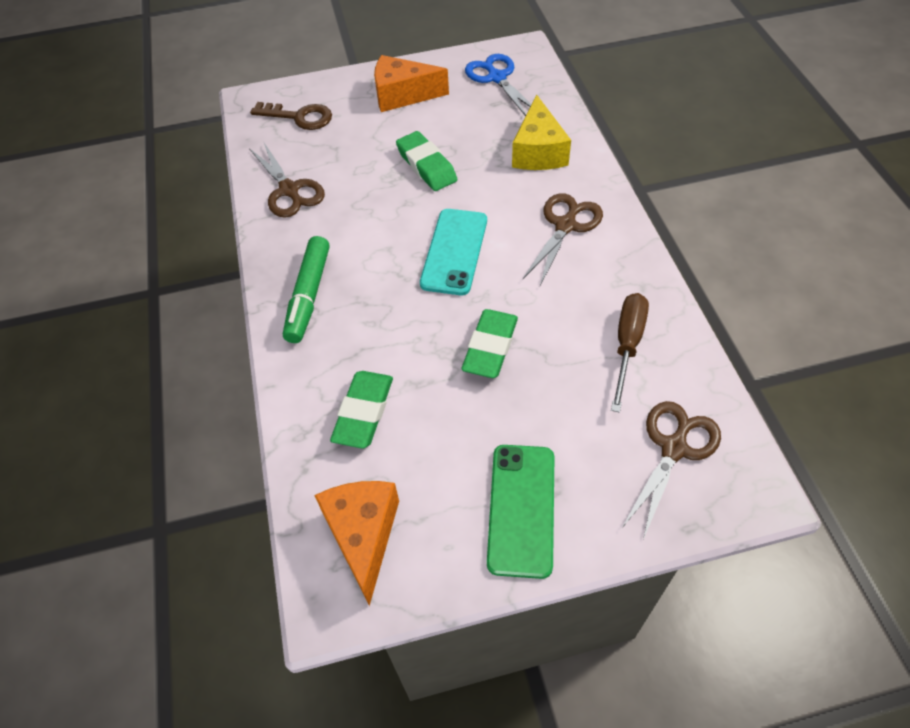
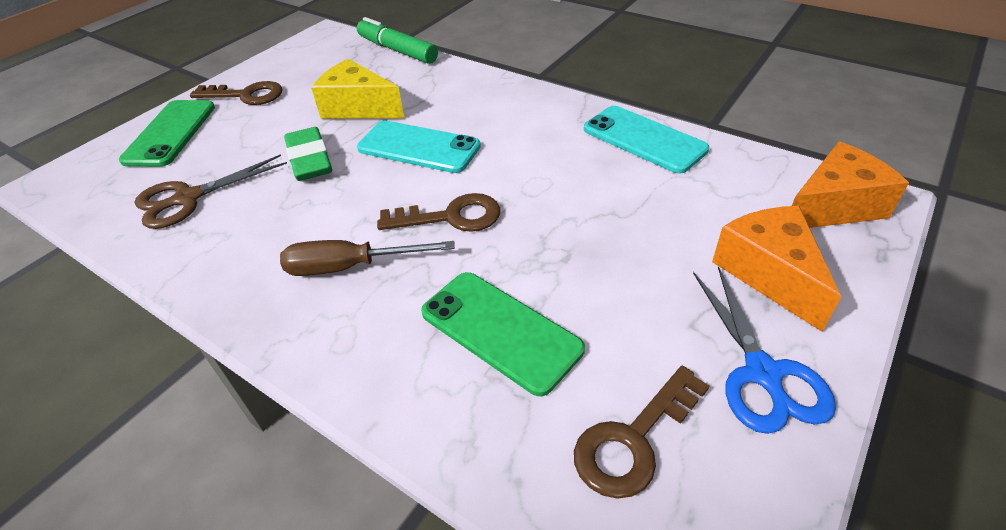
brown key: 1 -> 3
brown scissors: 3 -> 1
green eraser: 3 -> 1
green phone: 1 -> 2
turquoise phone: 1 -> 2

